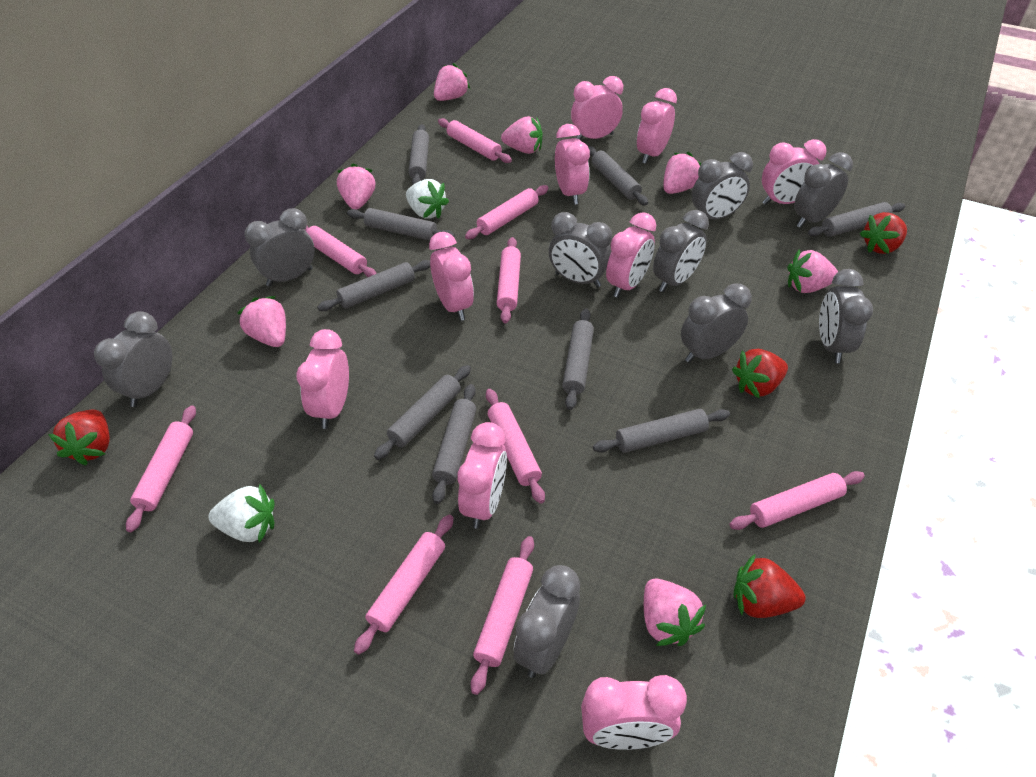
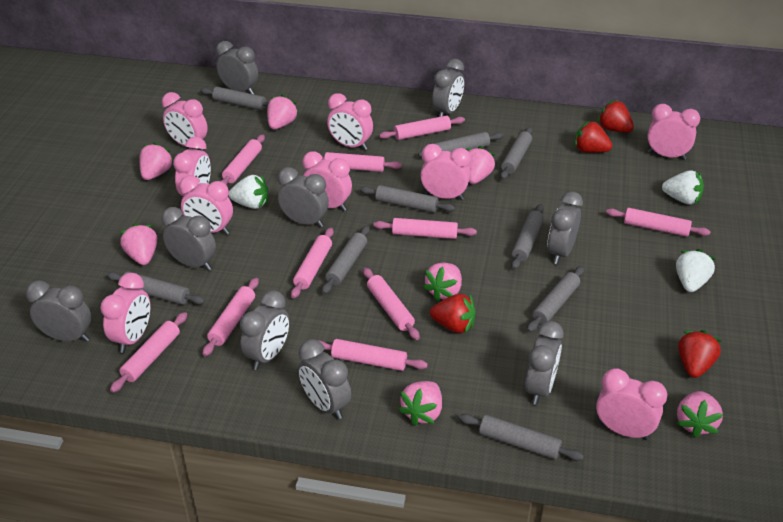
pink rolling pin: 9 -> 10
white strawberry: 2 -> 3

